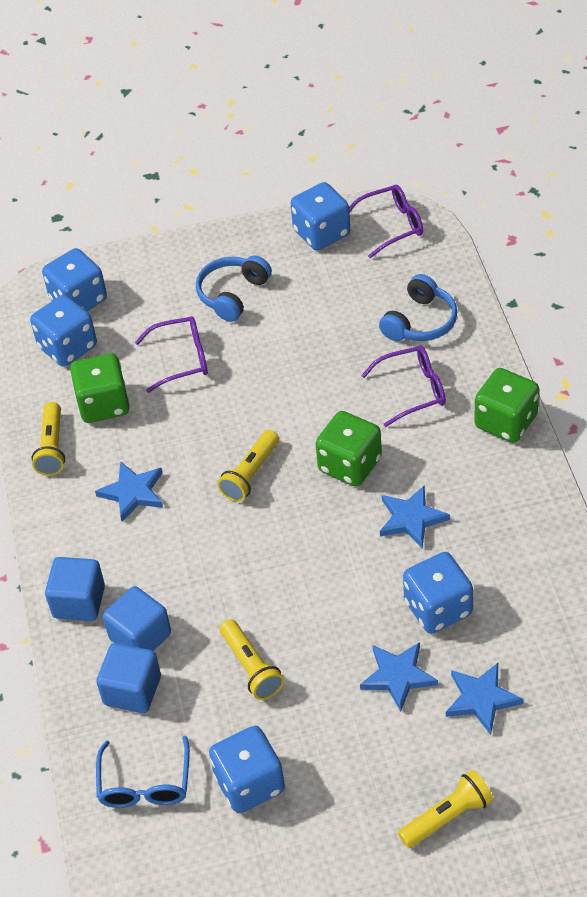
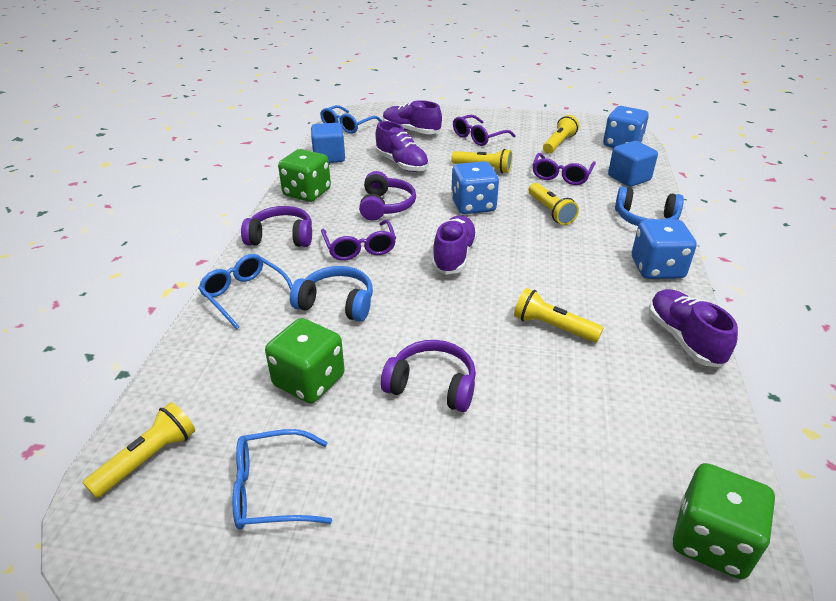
blue cube: 3 -> 2
blue dice: 5 -> 3
blue glasses: 1 -> 3
blue star: 4 -> 0
purple headphones: 0 -> 3
purple shoe: 0 -> 4
yellow flashlight: 4 -> 5

